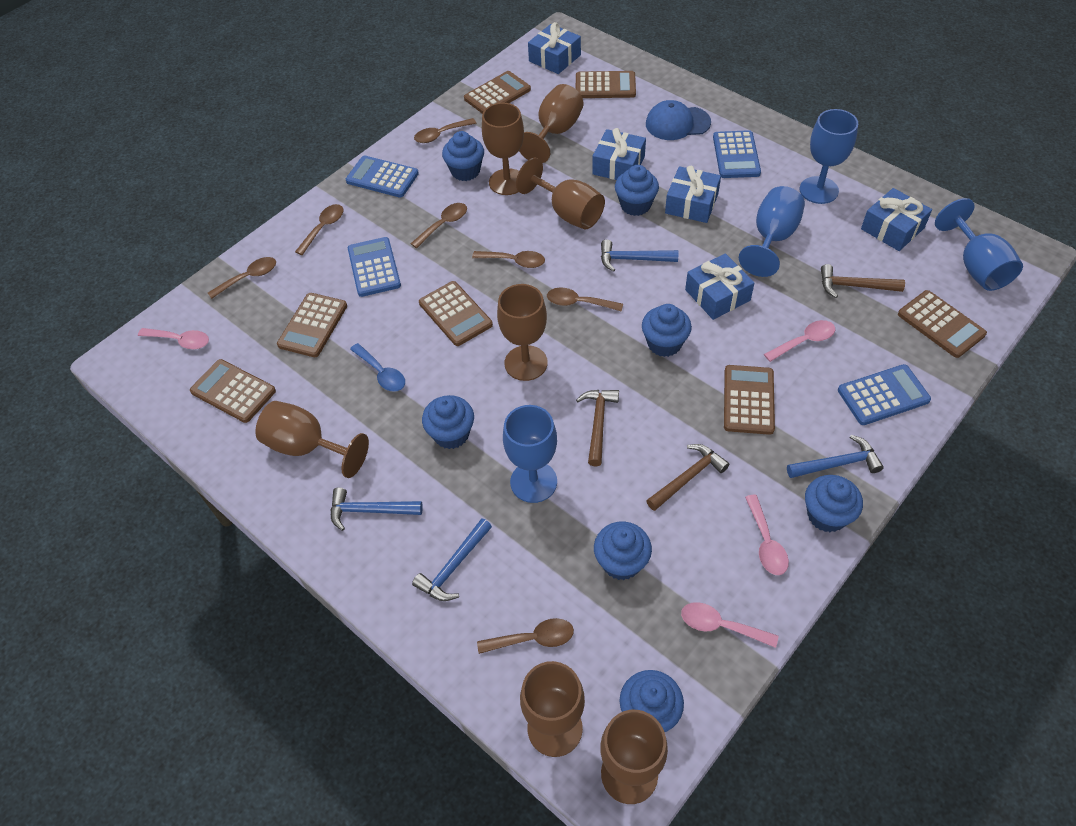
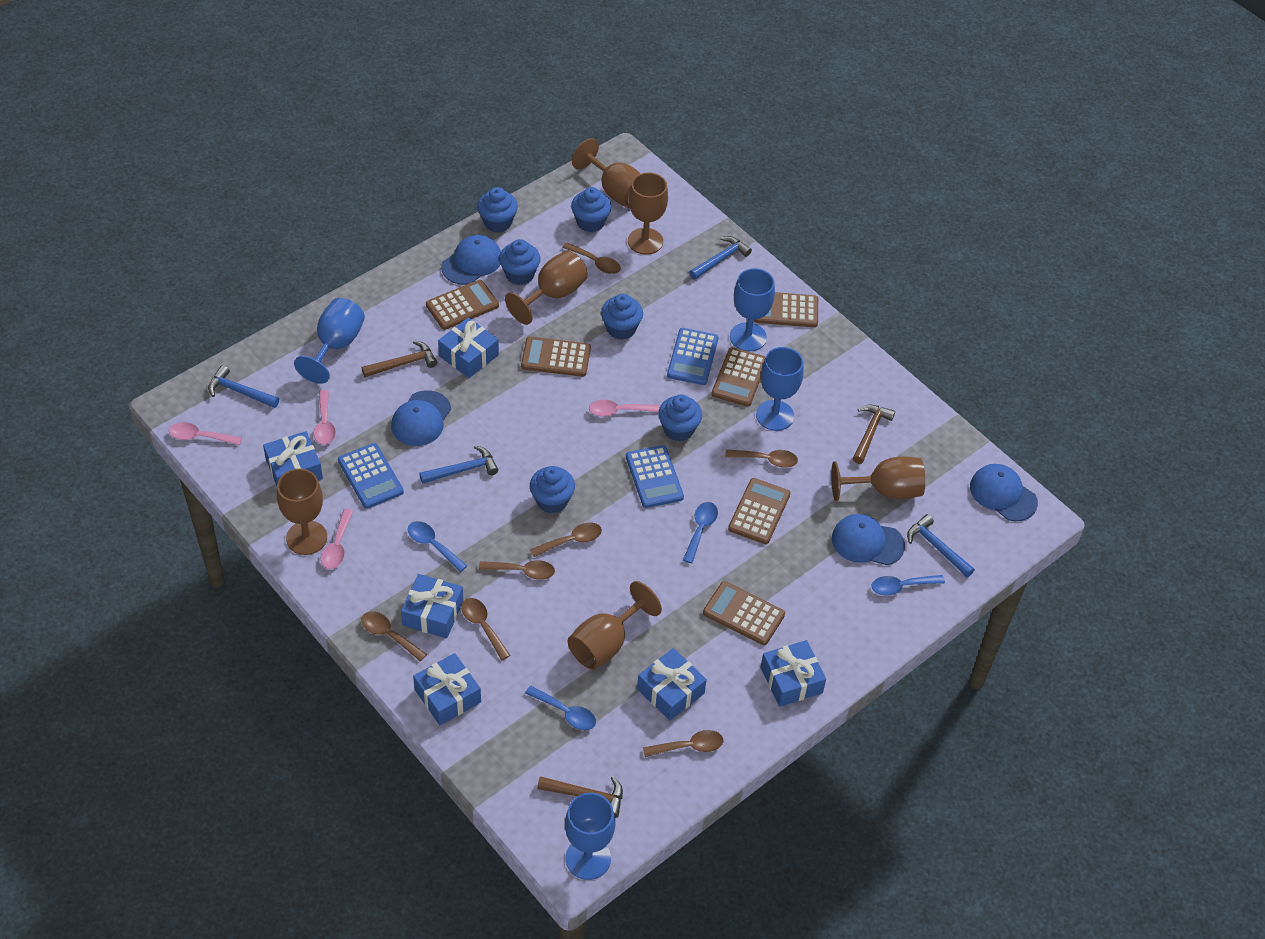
blue calculator: 4 -> 3
blue cap: 1 -> 4
blue cupcake: 7 -> 6
blue gift: 5 -> 6
blue spoon: 1 -> 4
brown calculator: 7 -> 6
brown goblet: 7 -> 6

